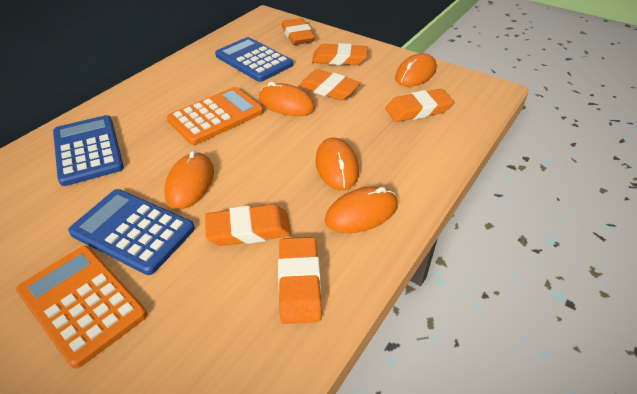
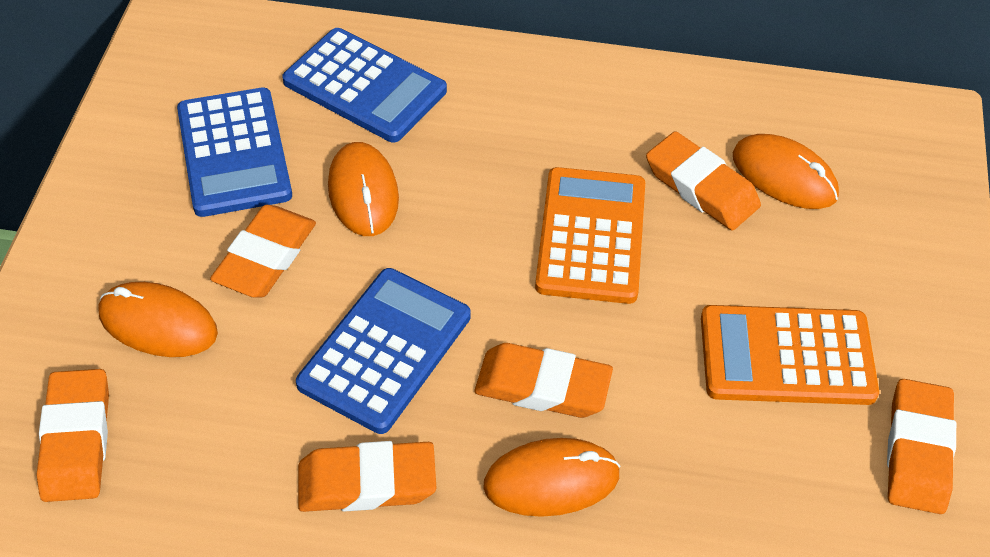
orange mouse: 5 -> 4

